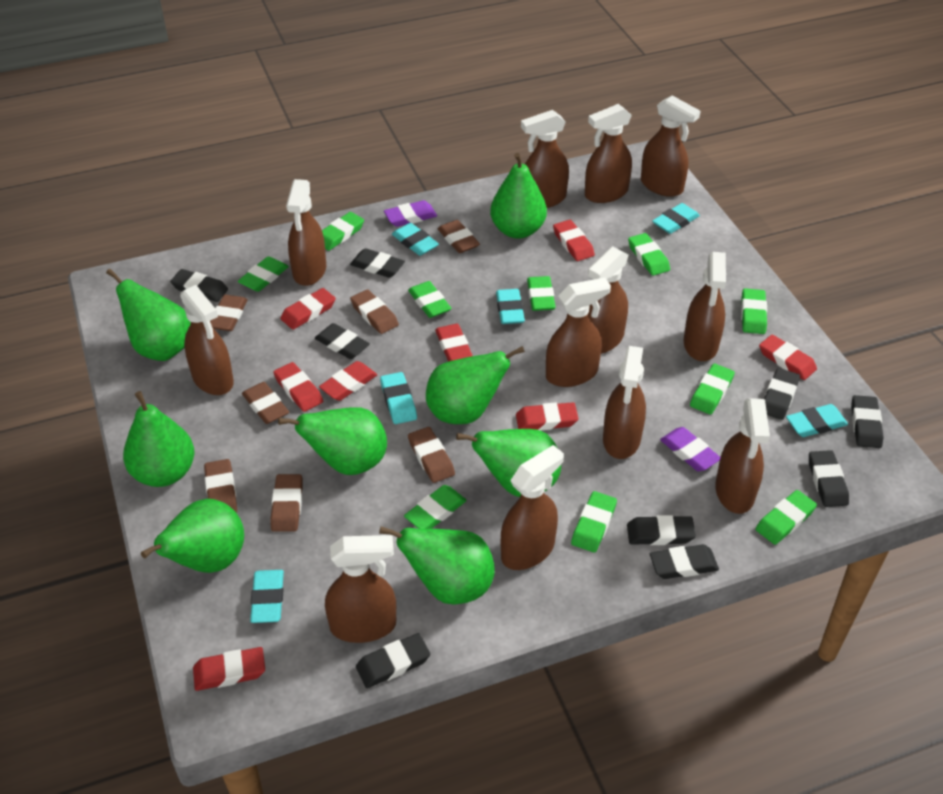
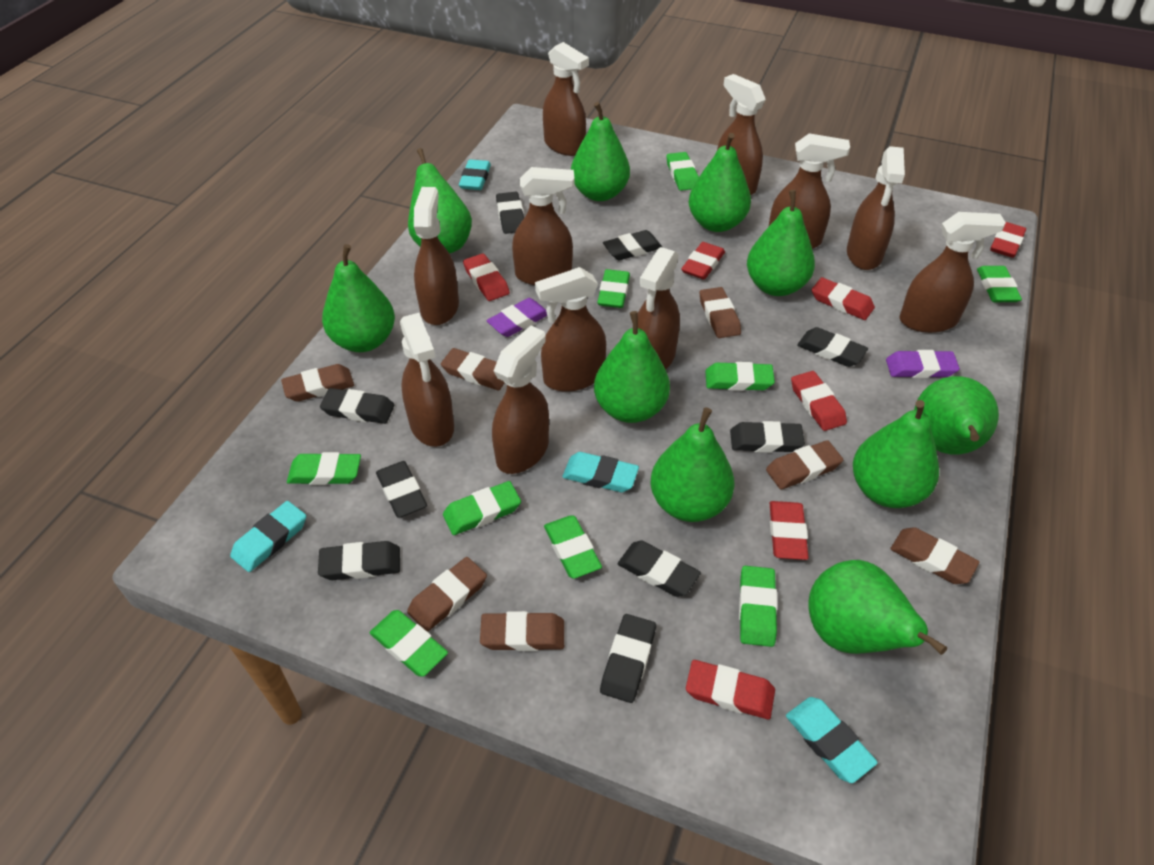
brown spray bottle: 12 -> 11
green eraser: 10 -> 9
green pear: 8 -> 10
red eraser: 8 -> 7
turquoise eraser: 6 -> 4

